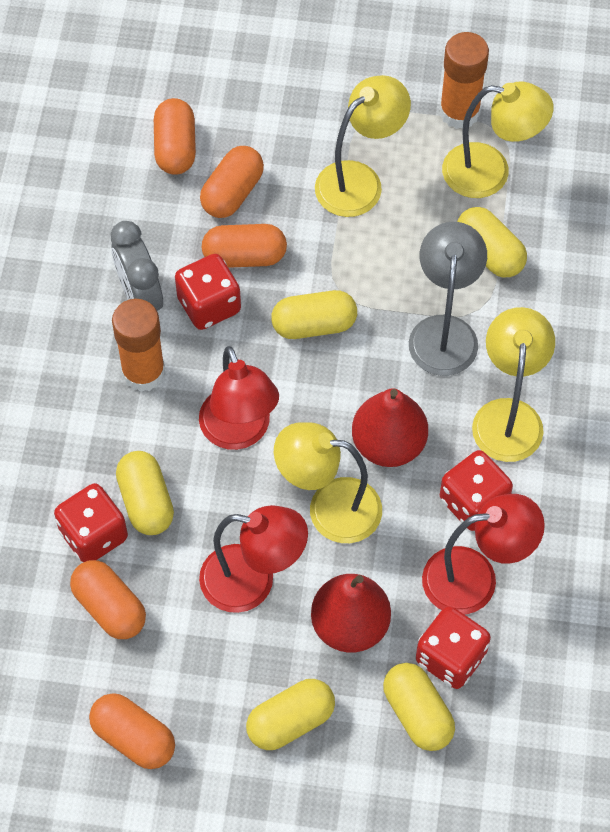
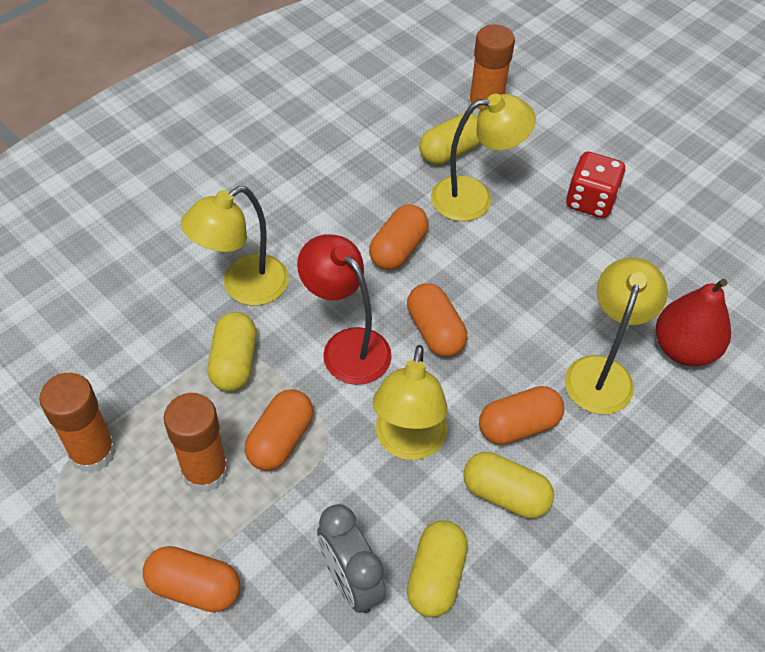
grey lamp: 1 -> 0
orange glue stick: 2 -> 3
red dice: 4 -> 1
red lamp: 3 -> 1
red pear: 2 -> 1
yellow capsule: 5 -> 4

